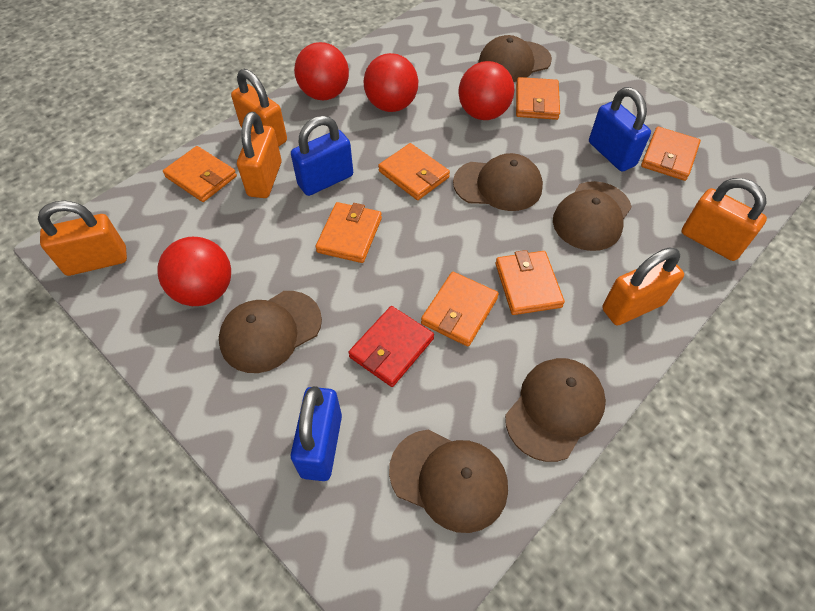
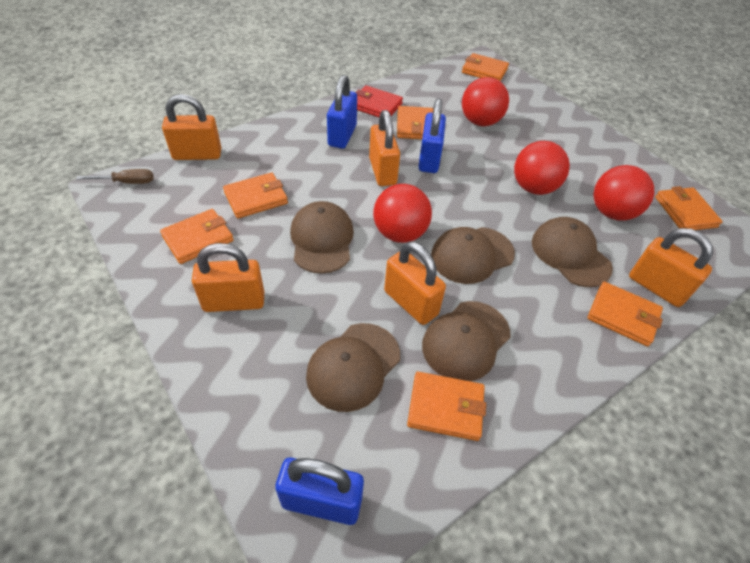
brown cap: 6 -> 5
brown screwdriver: 0 -> 1

